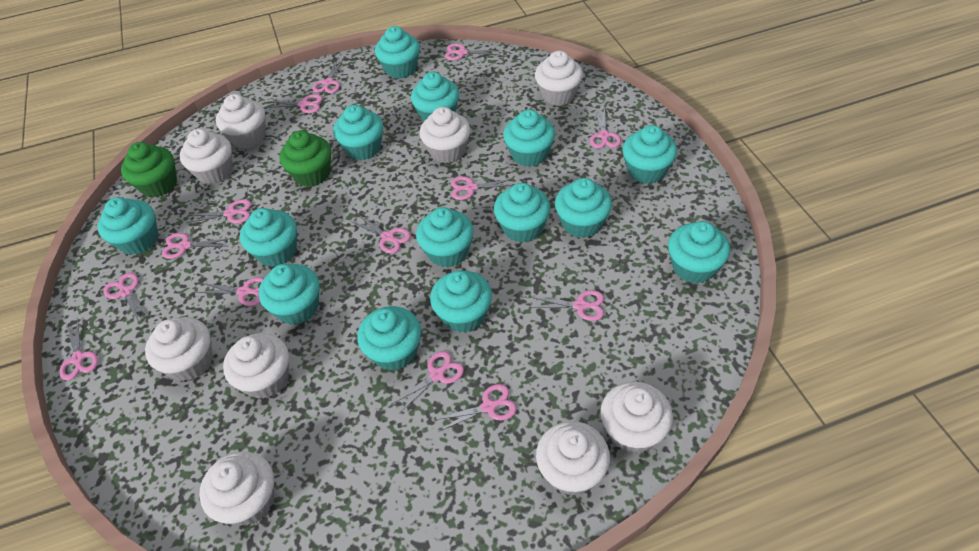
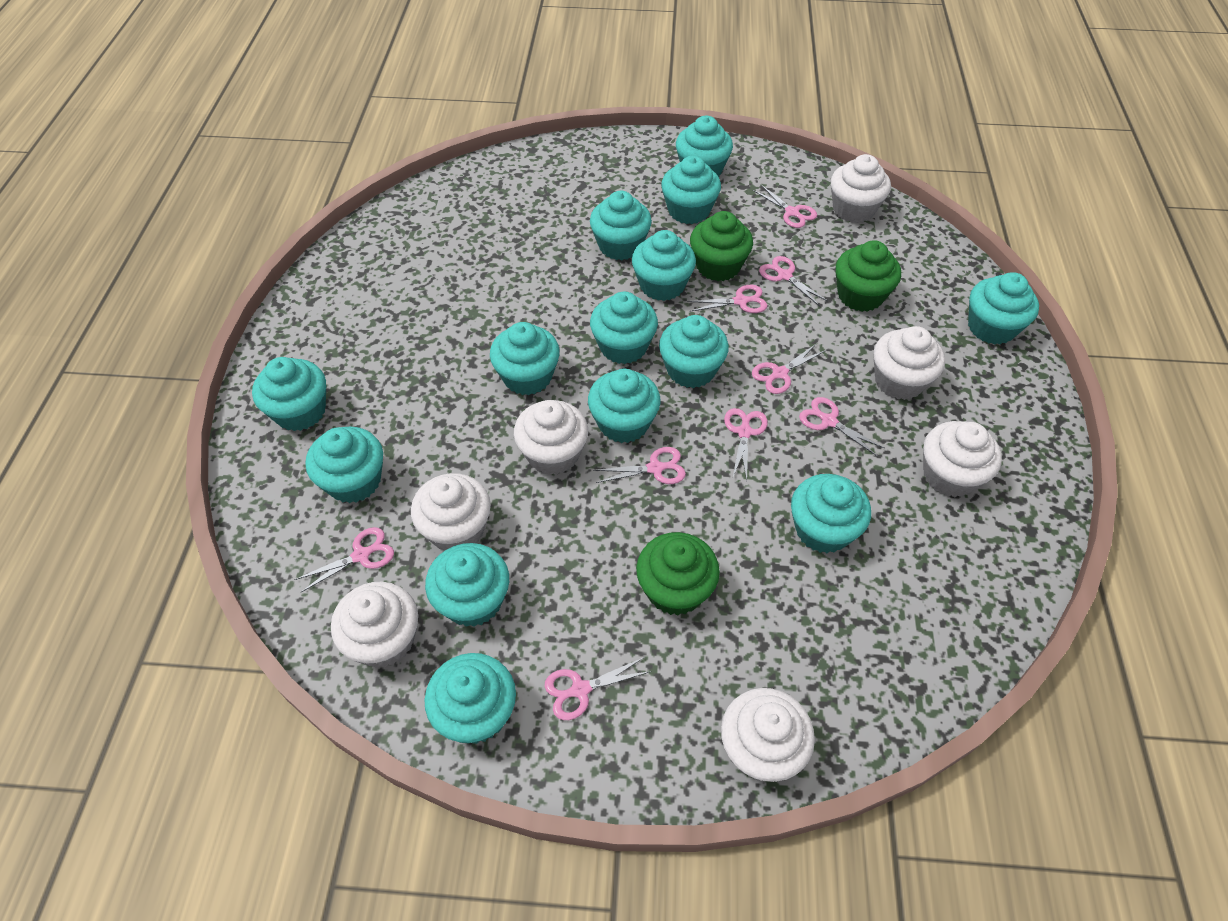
green cupcake: 2 -> 3
pink scissors: 14 -> 9
white cupcake: 9 -> 7

